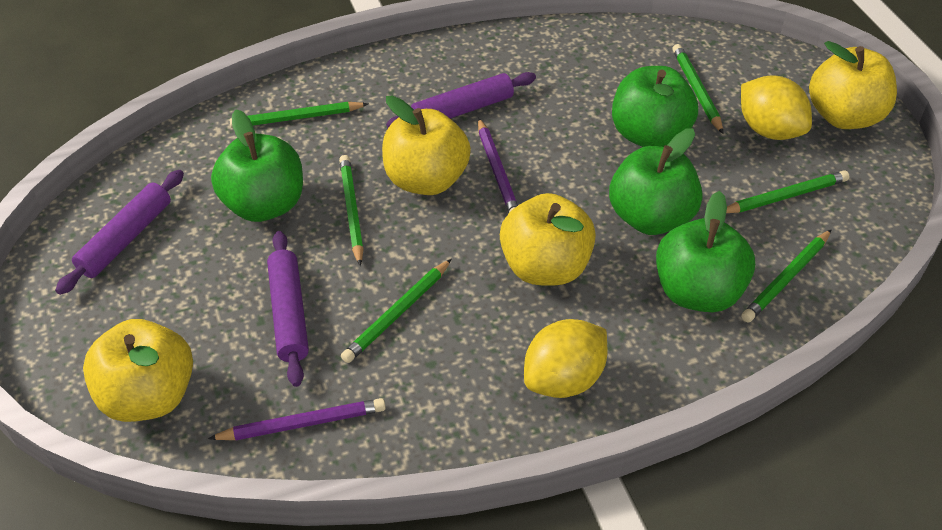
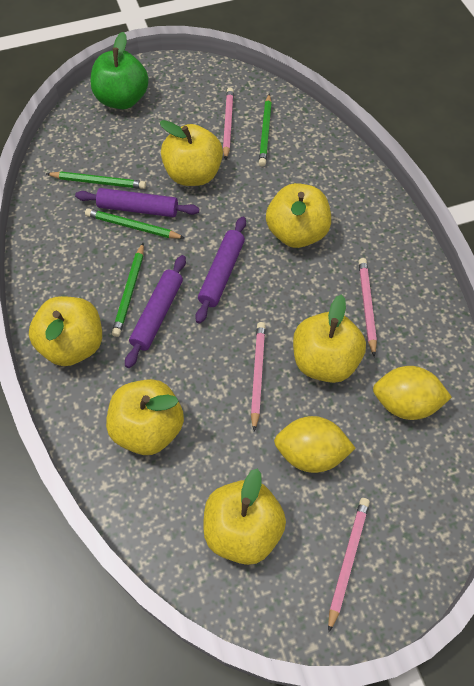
green apple: 4 -> 1
green pencil: 6 -> 4
pink pencil: 0 -> 4
purple pencil: 2 -> 0
yellow apple: 4 -> 6

